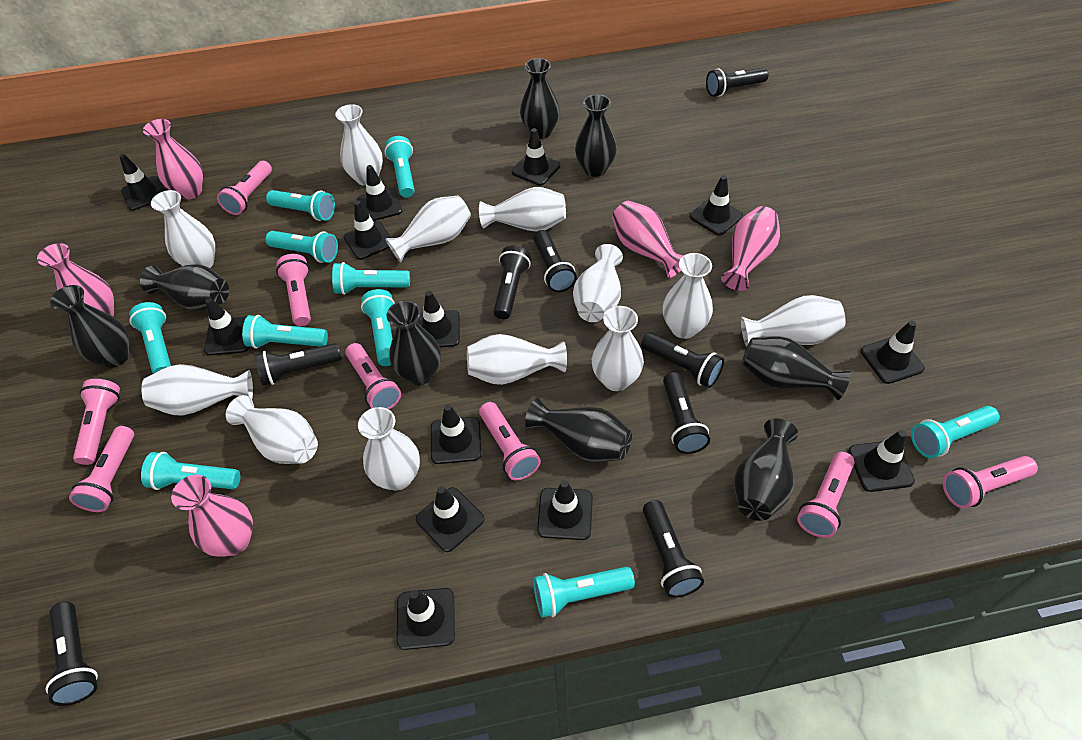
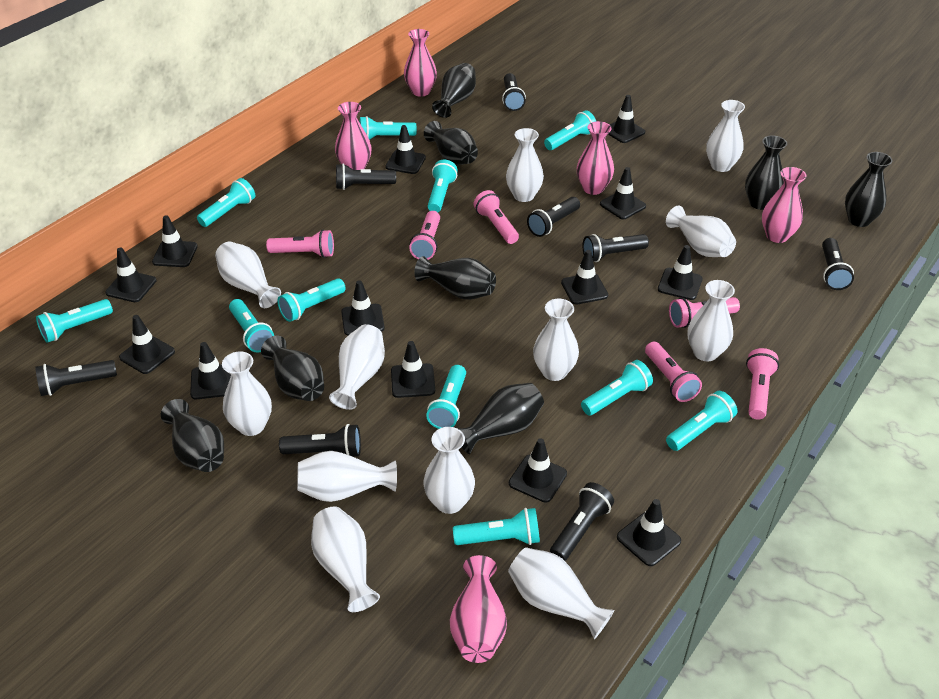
pink flashlight: 8 -> 6
turquoise flashlight: 10 -> 11

